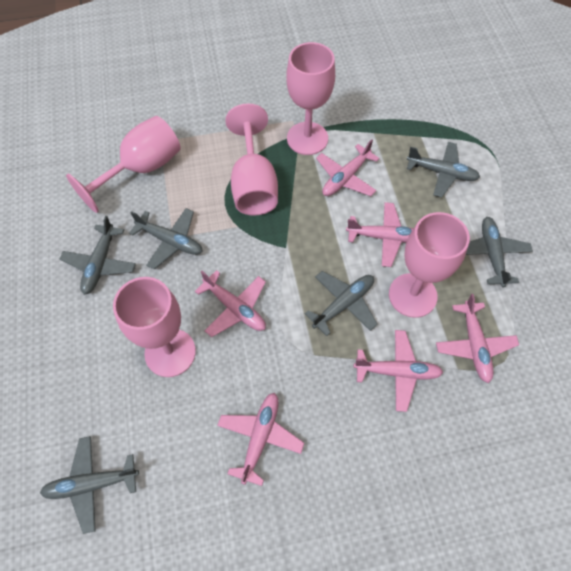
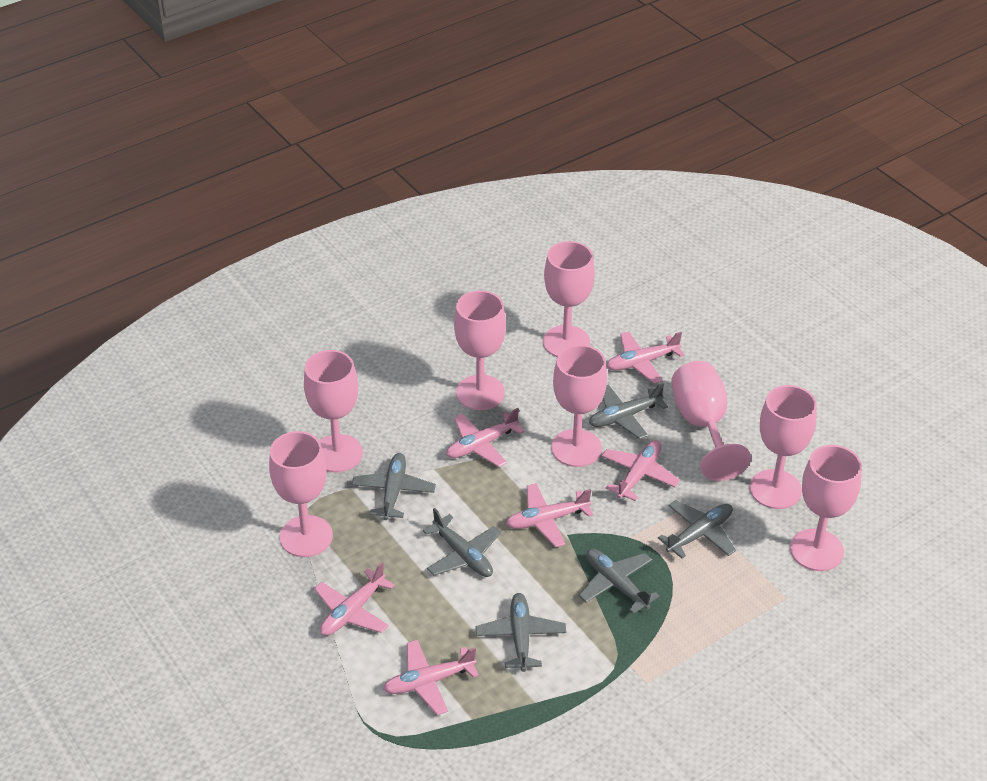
pink goblet: 5 -> 8

